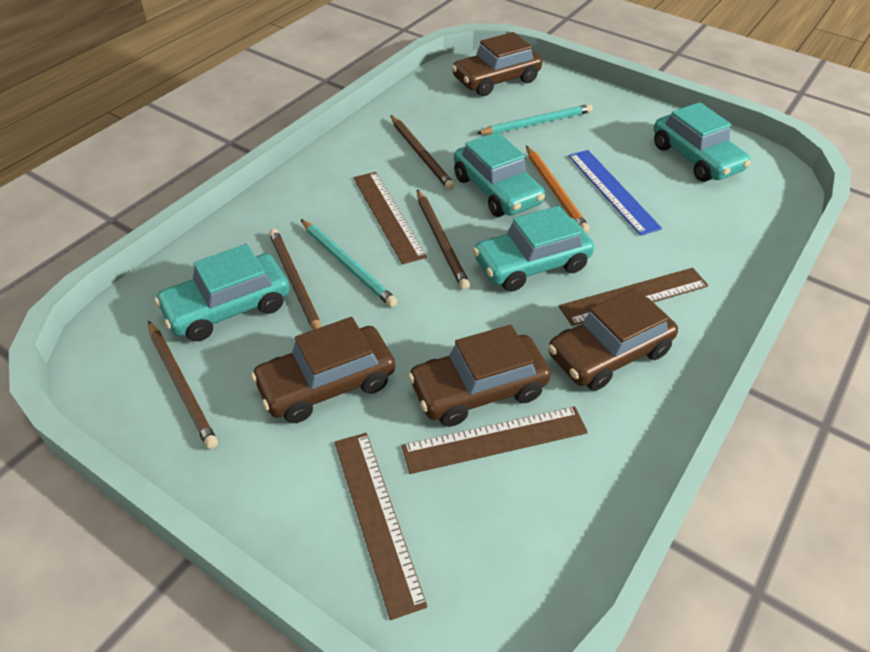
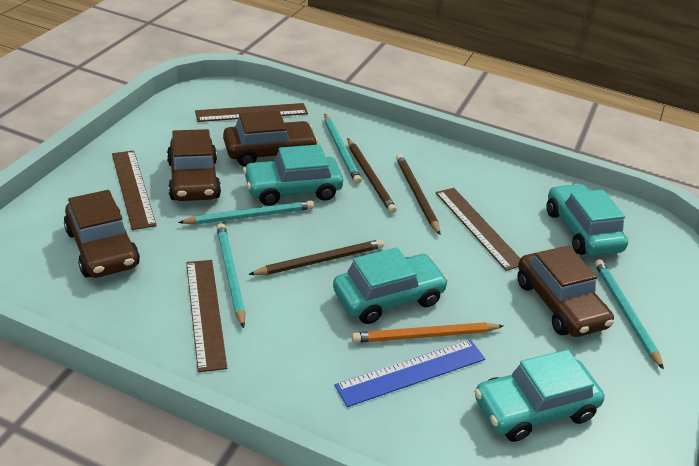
brown pencil: 4 -> 3
turquoise pencil: 2 -> 4

